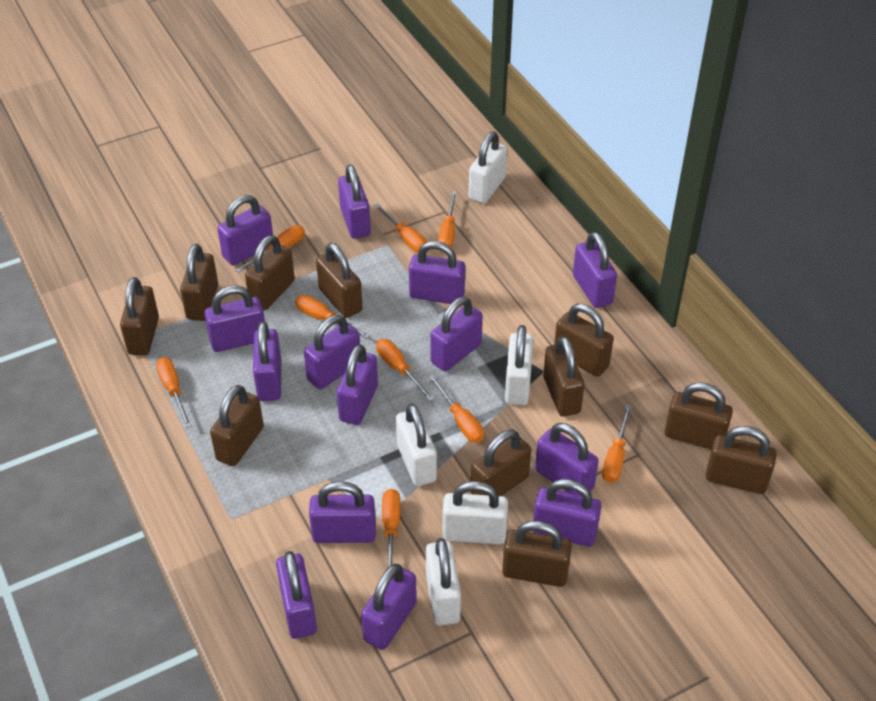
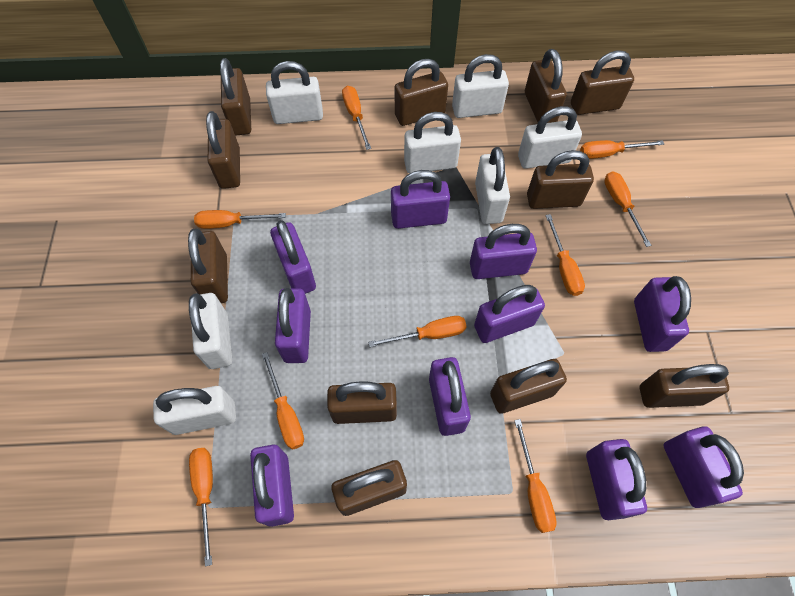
purple padlock: 14 -> 10
white padlock: 5 -> 7

